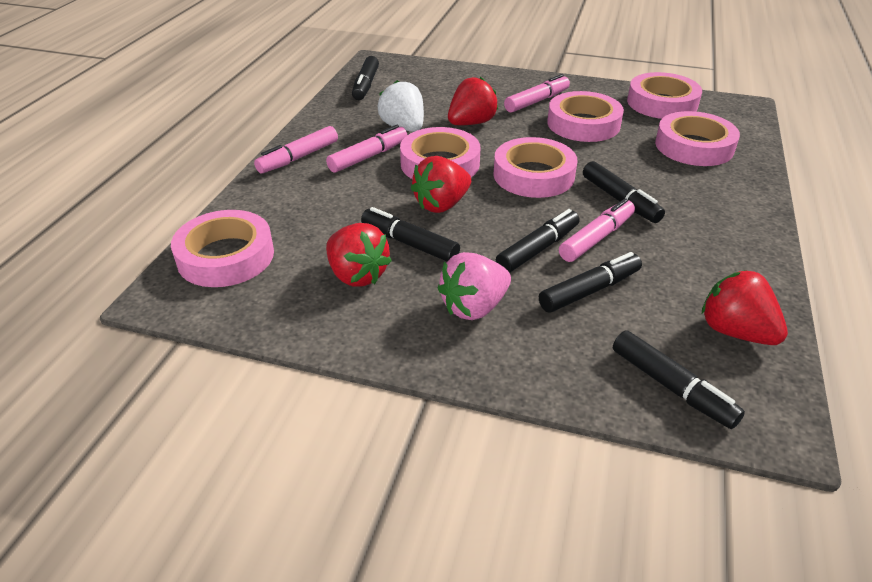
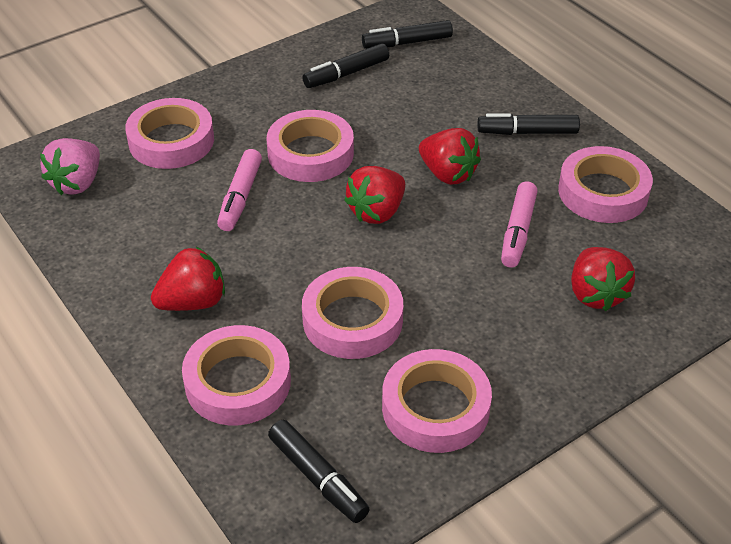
black marker: 6 -> 4
pink marker: 4 -> 2
white strawberry: 1 -> 0

